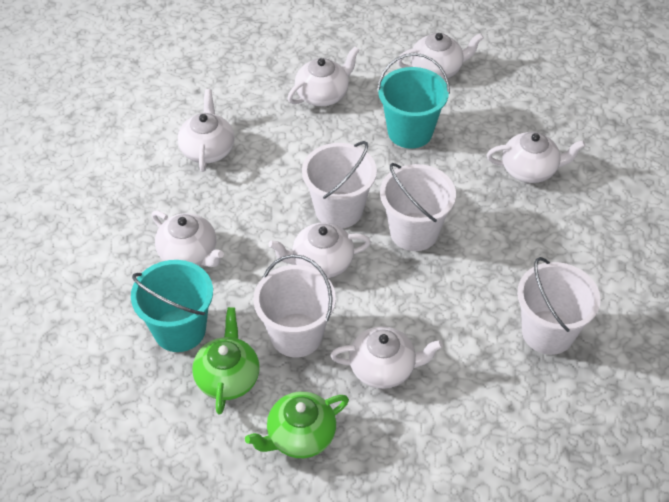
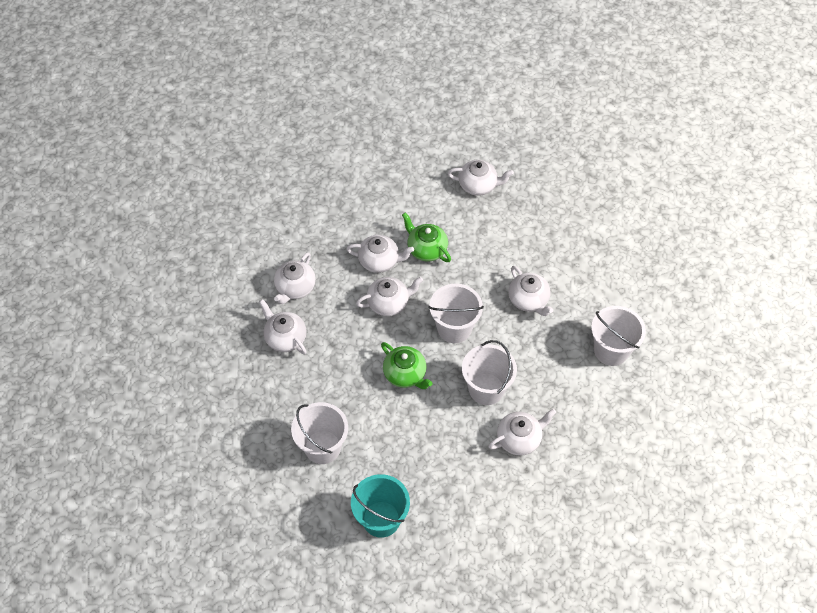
turquoise bucket: 2 -> 1

